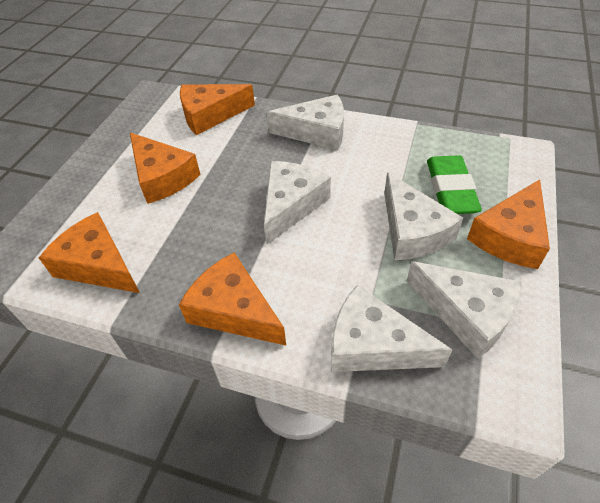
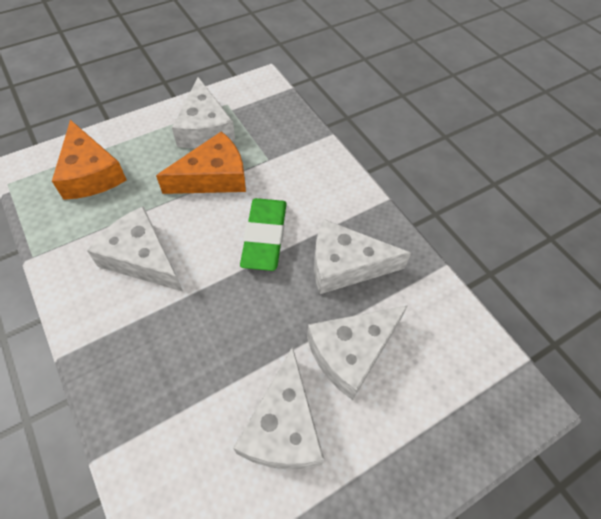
orange cheese: 5 -> 2

